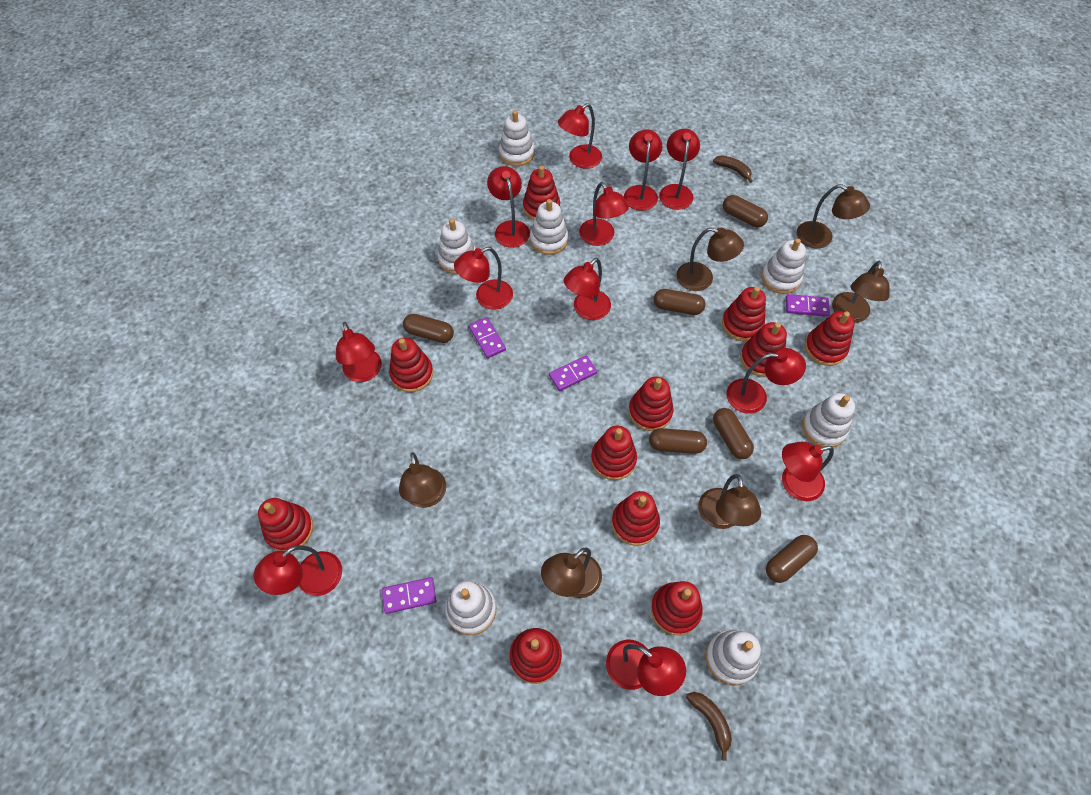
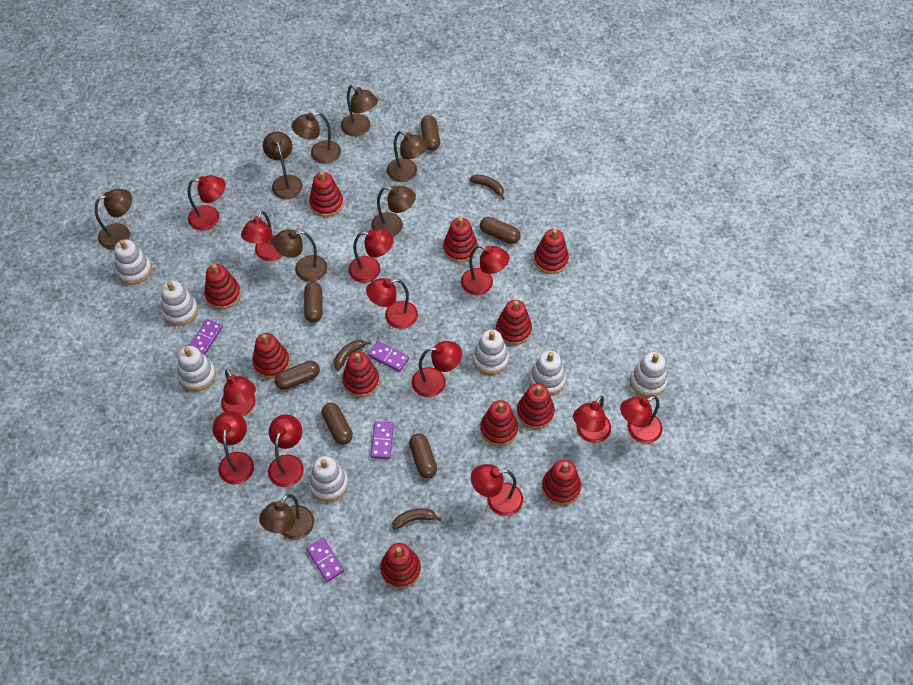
brown banana: 2 -> 3
brown lamp: 6 -> 8

